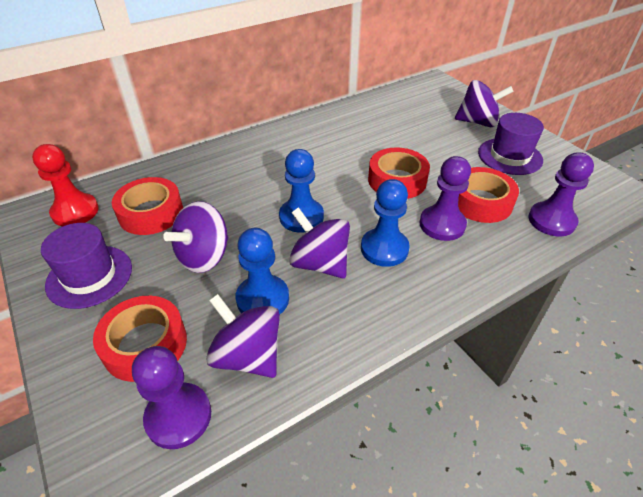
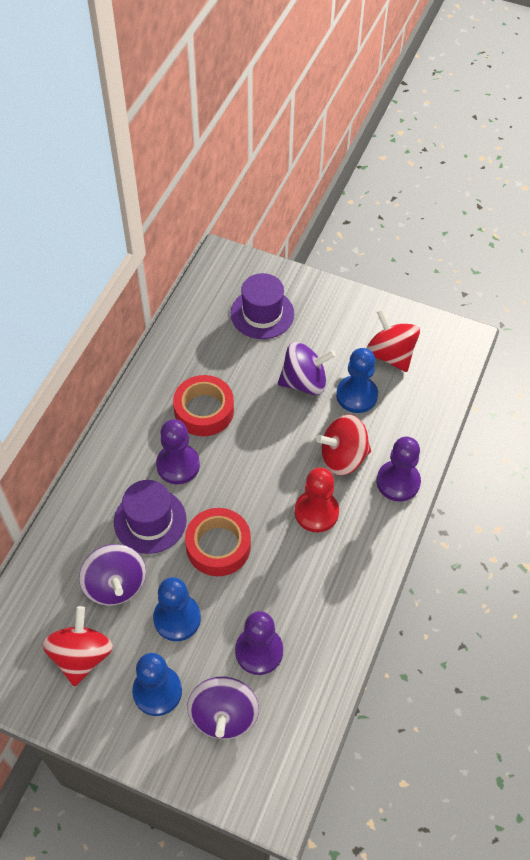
purple spinning top: 4 -> 3
red spinning top: 0 -> 3
red tape: 4 -> 2

